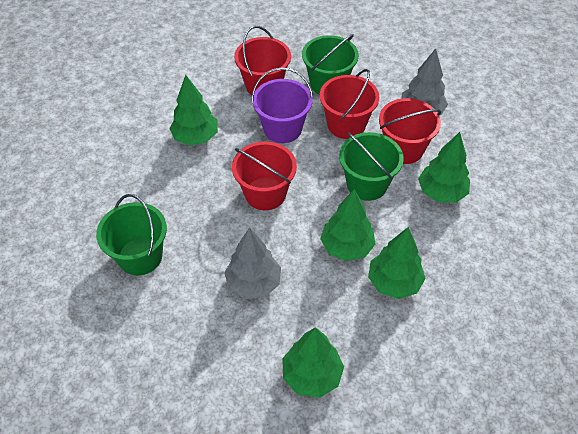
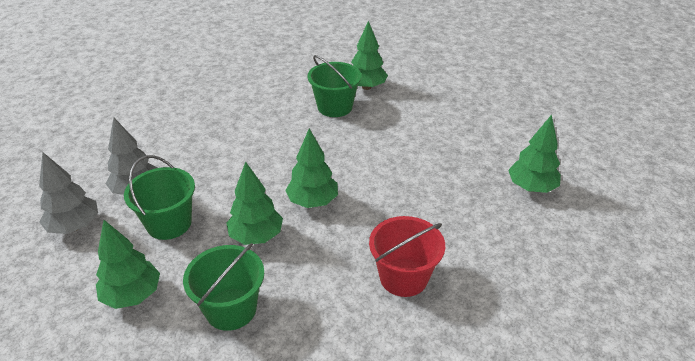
purple bucket: 1 -> 0
red bucket: 4 -> 1

